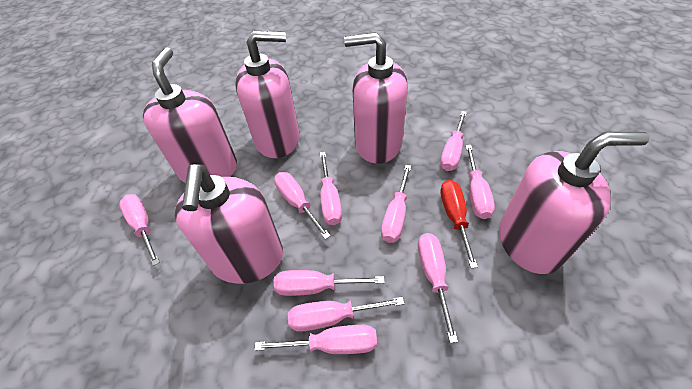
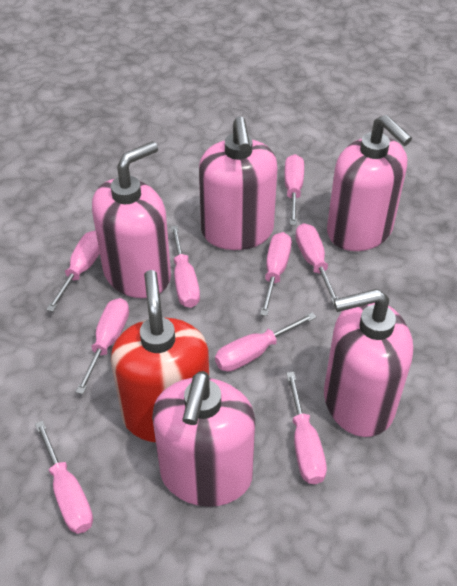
pink screwdriver: 10 -> 9
red screwdriver: 1 -> 0
red soap dispenser: 0 -> 1

